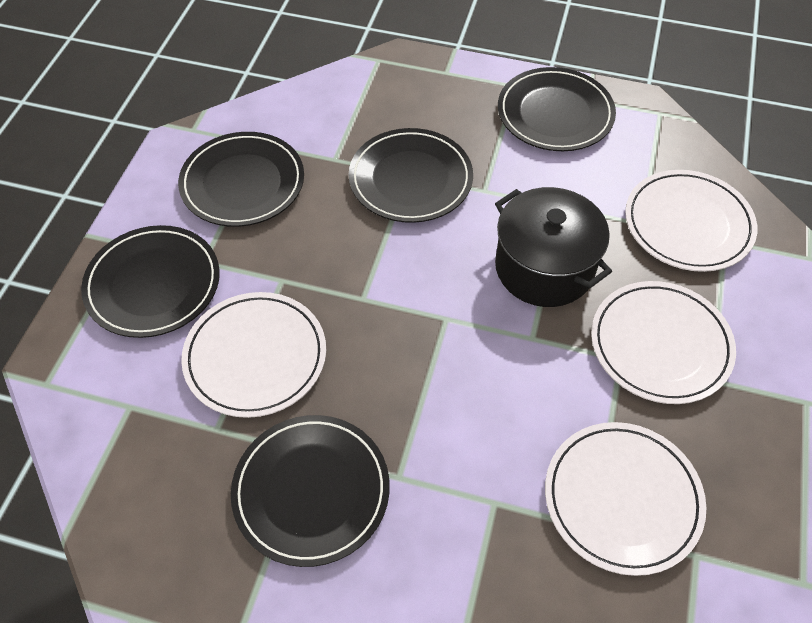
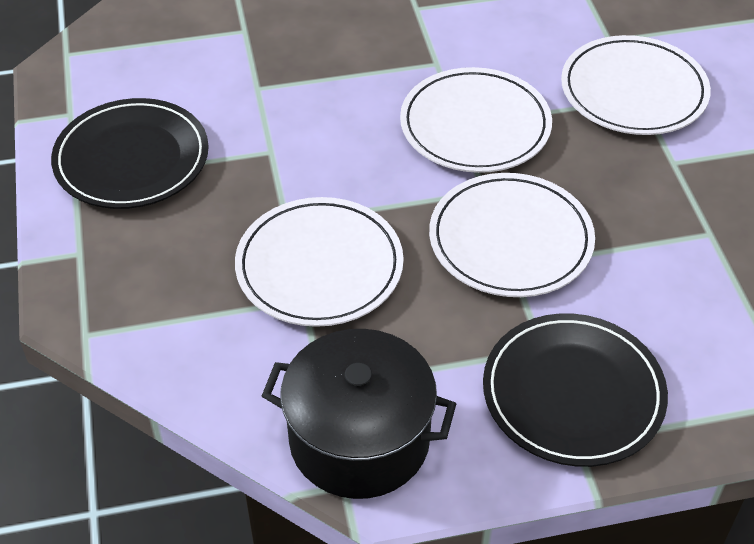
black plate: 5 -> 2

